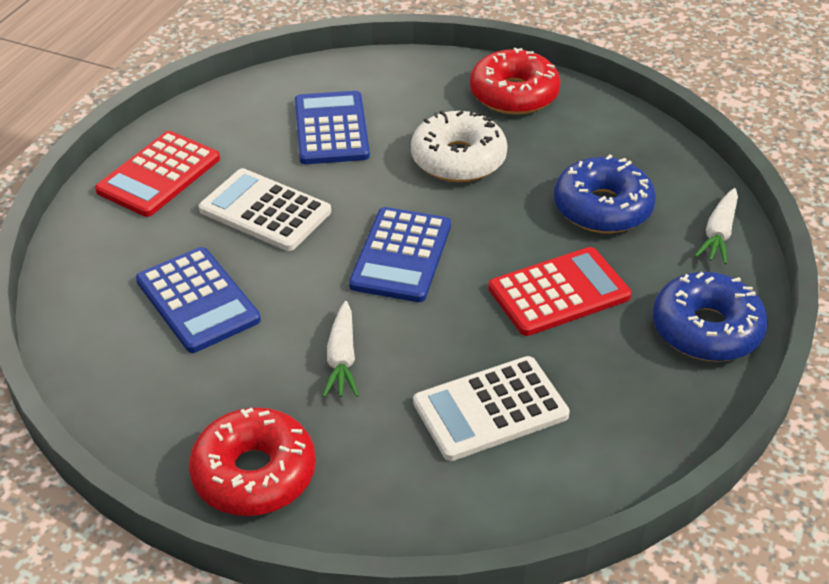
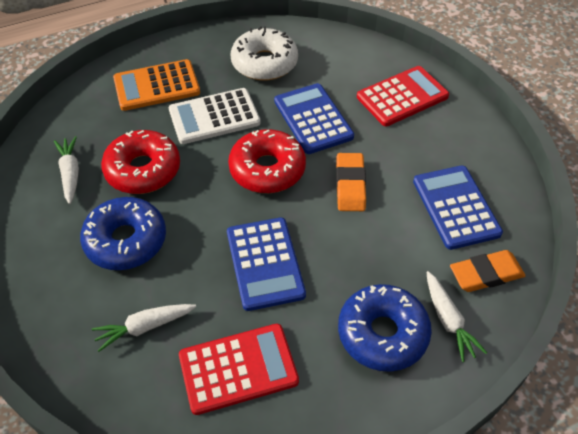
orange calculator: 0 -> 1
orange eraser: 0 -> 2
white calculator: 2 -> 1
white carrot: 2 -> 3

